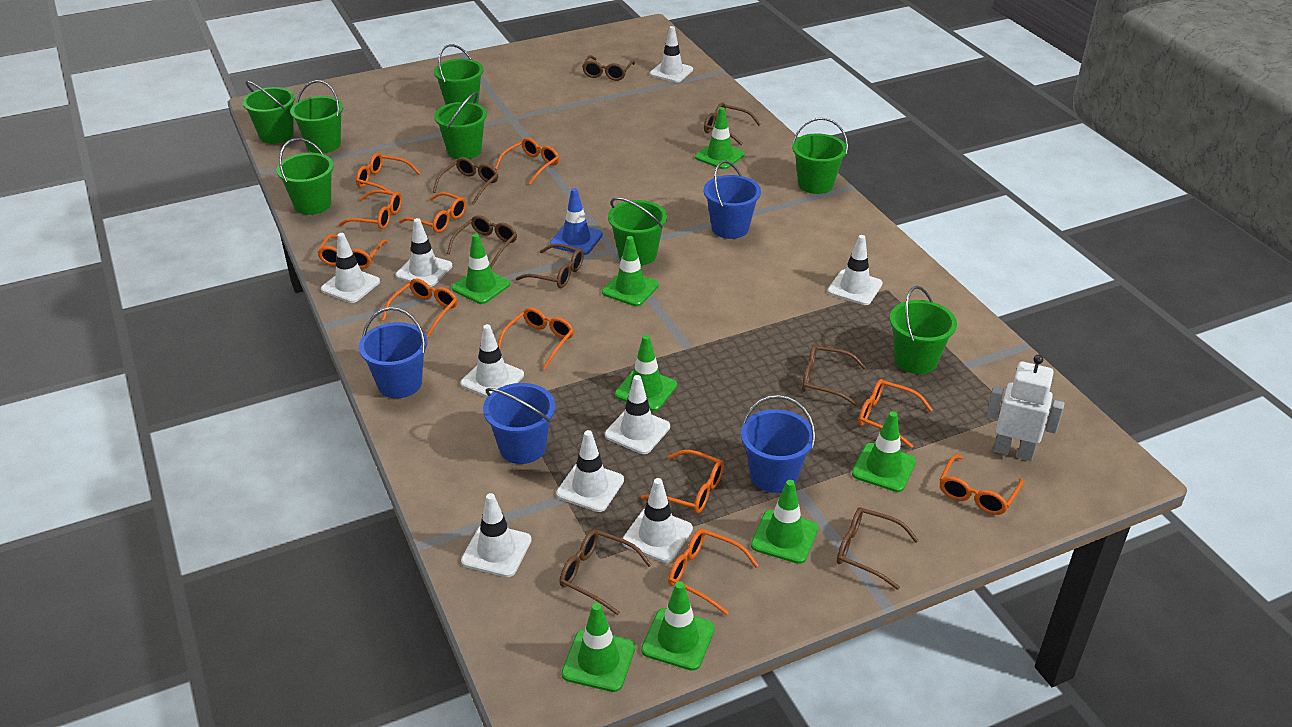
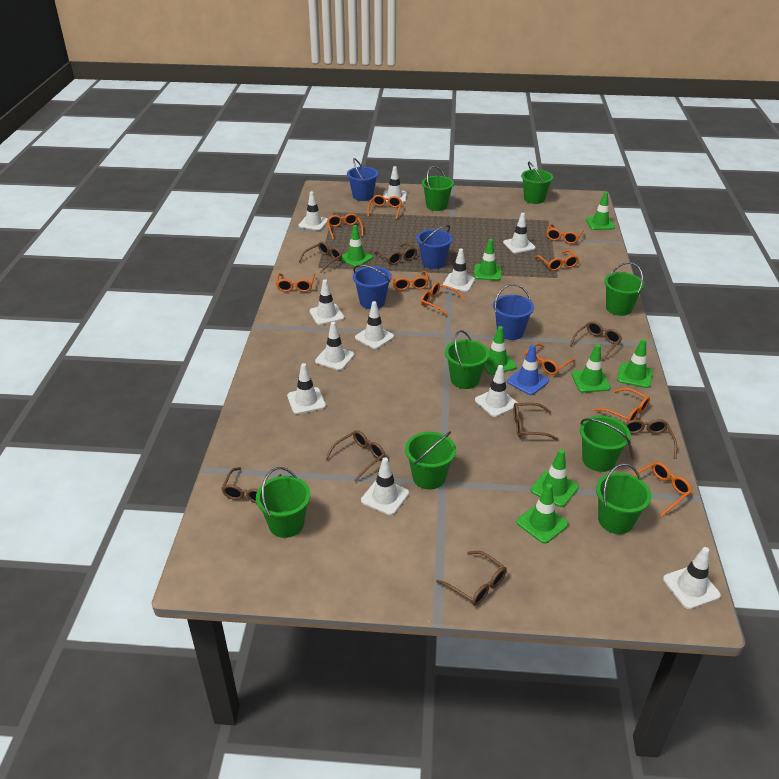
orange glasses: 11 -> 10
white robot: 1 -> 0
white traffic cone: 9 -> 11

